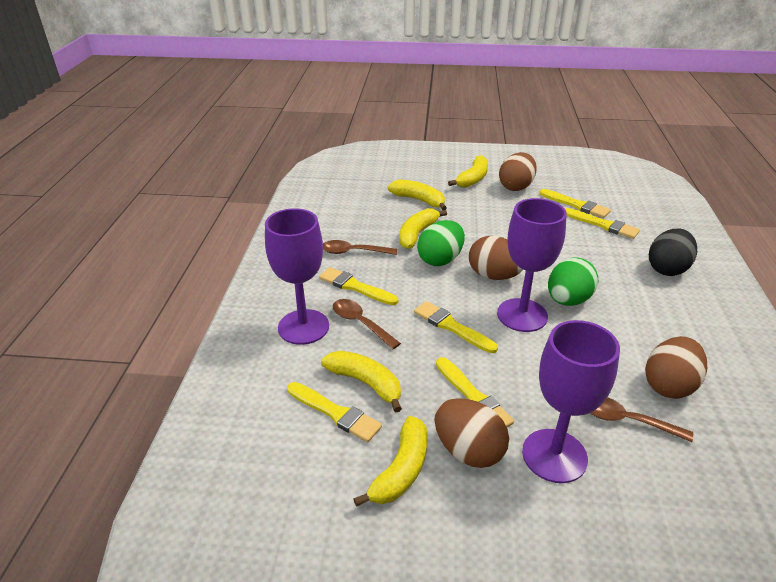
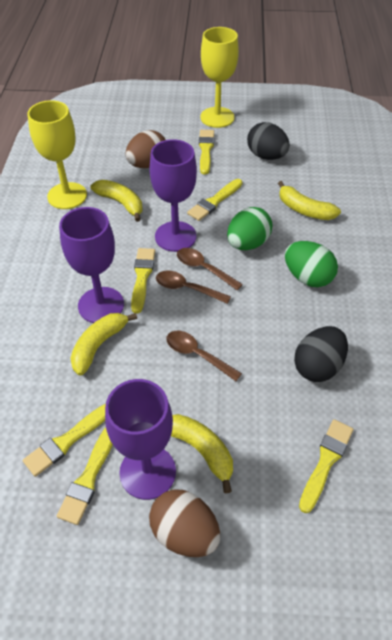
black egg: 1 -> 2
brown egg: 4 -> 2
yellow banana: 5 -> 4
yellow goblet: 0 -> 2

